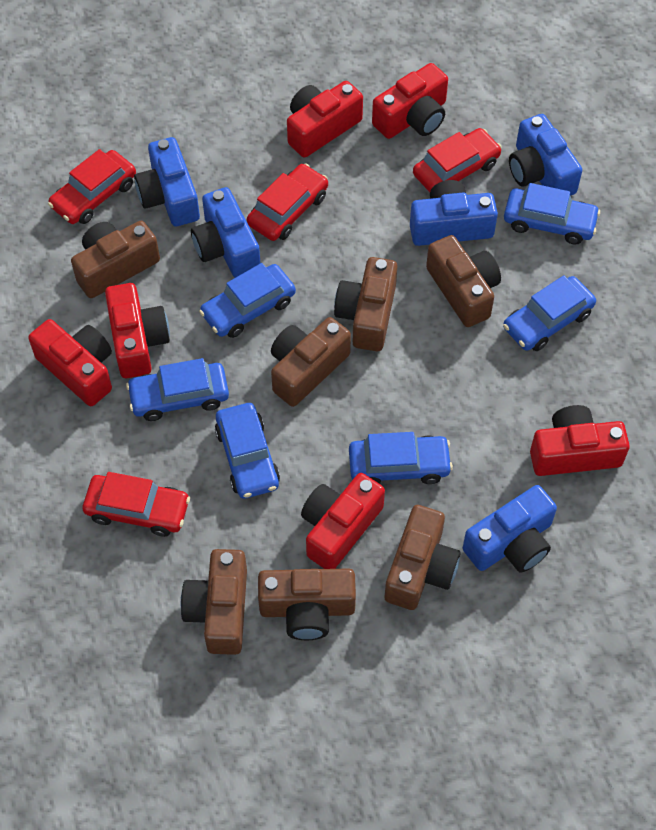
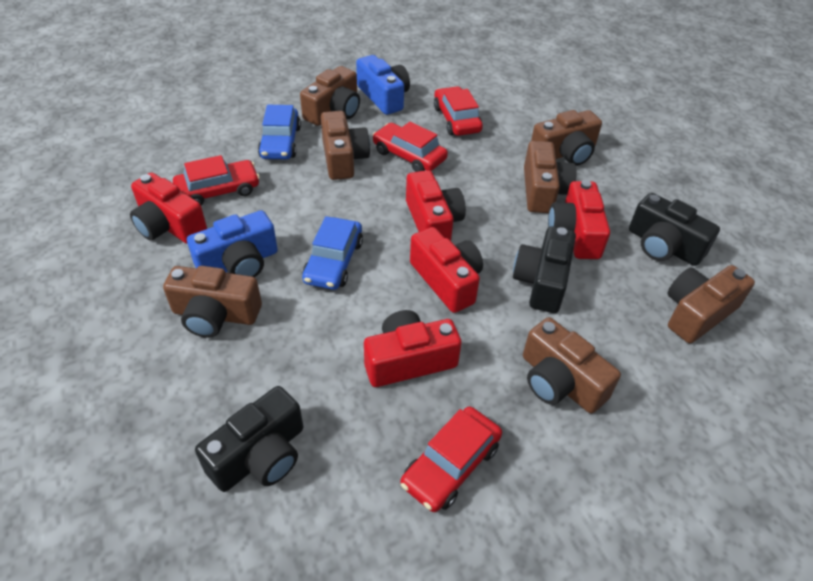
black camera: 0 -> 3
blue camera: 5 -> 2
blue car: 6 -> 2
red camera: 6 -> 5

